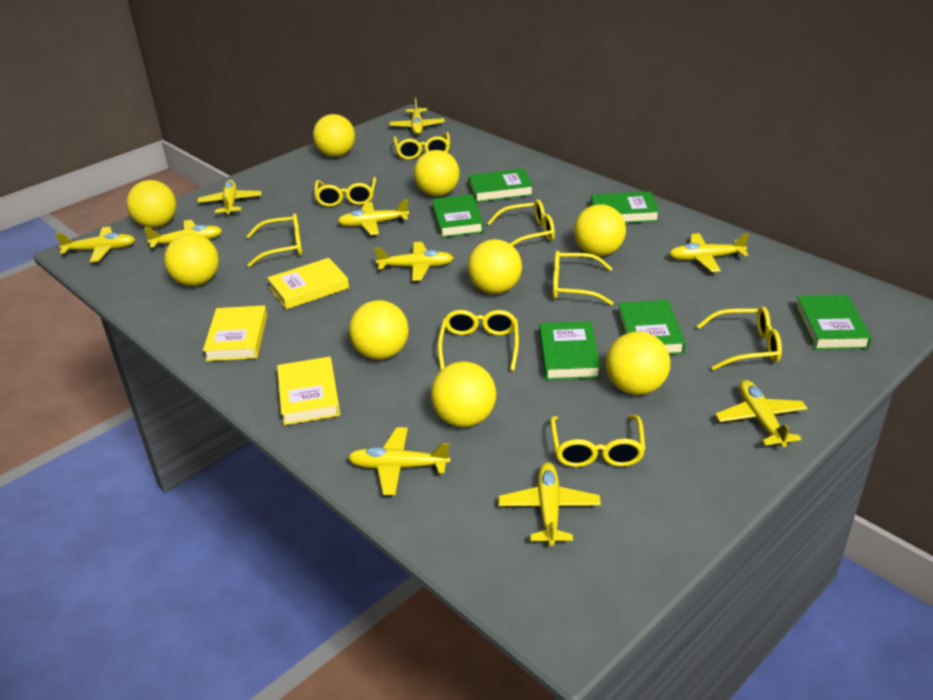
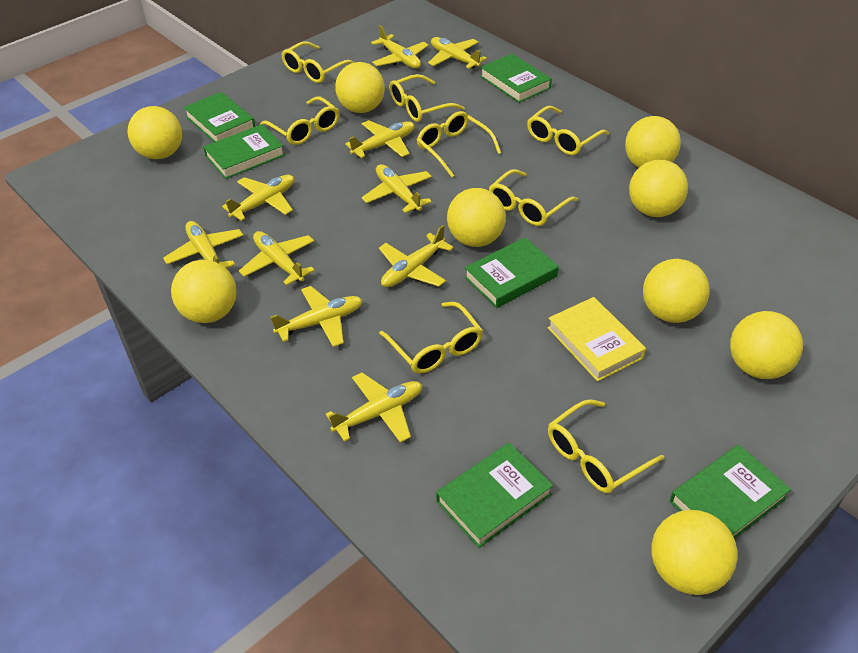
yellow book: 3 -> 1

